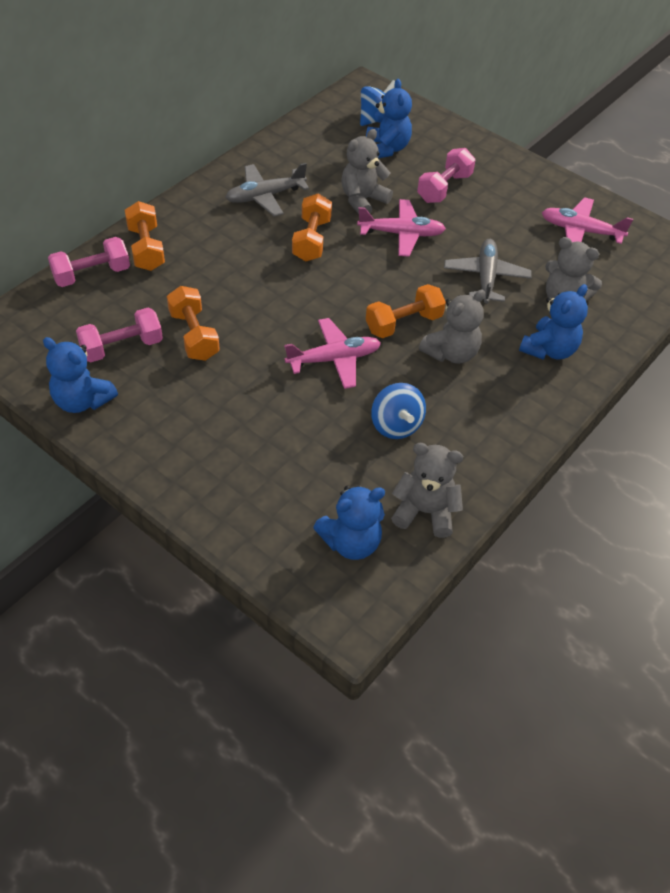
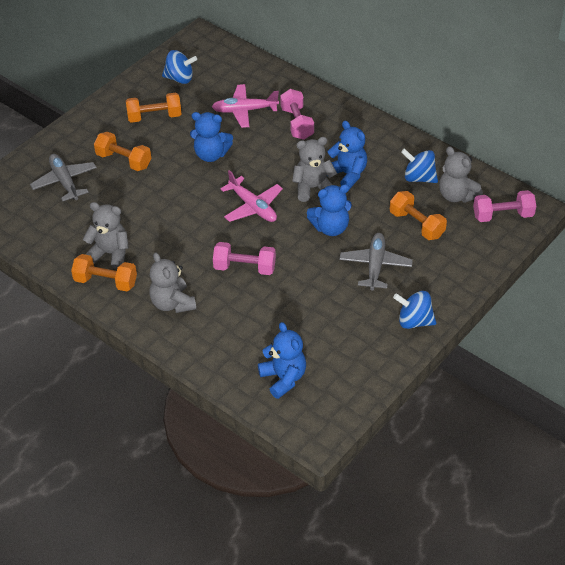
blue spinning top: 2 -> 3
pink plane: 3 -> 2

